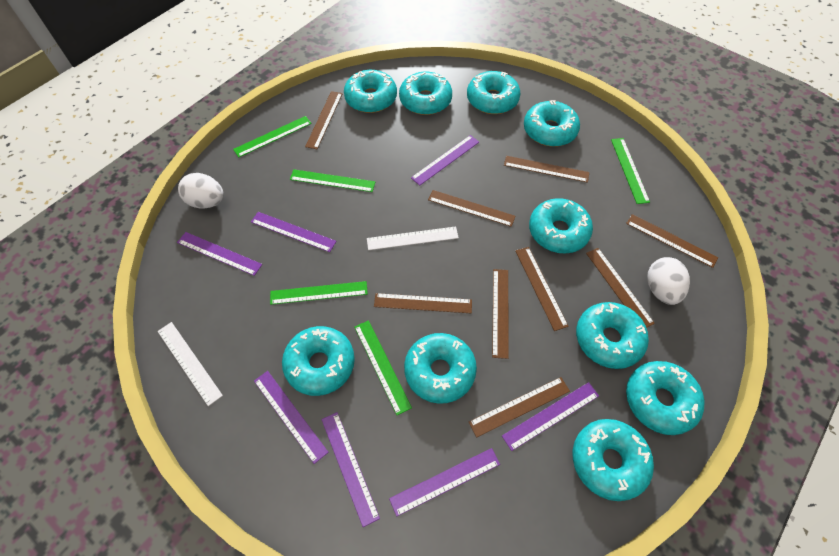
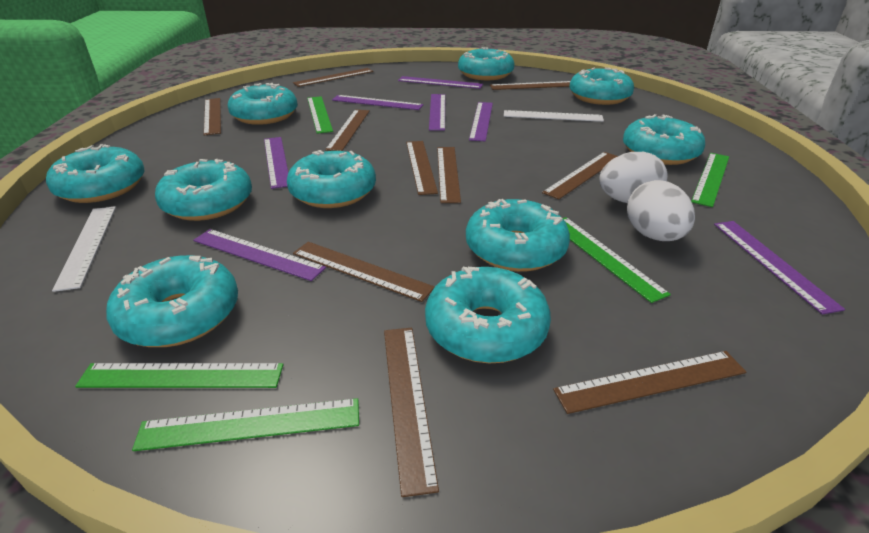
brown ruler: 9 -> 10

